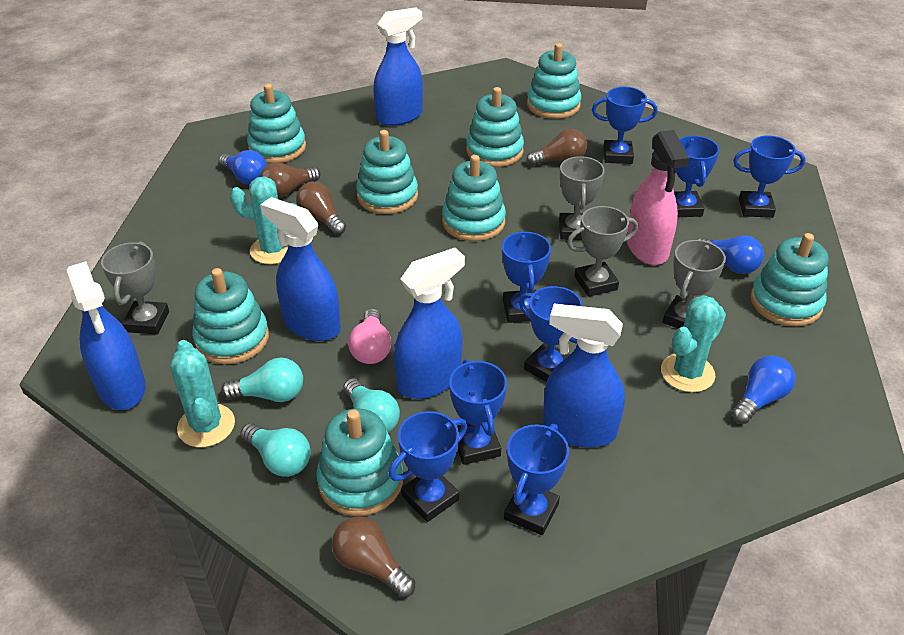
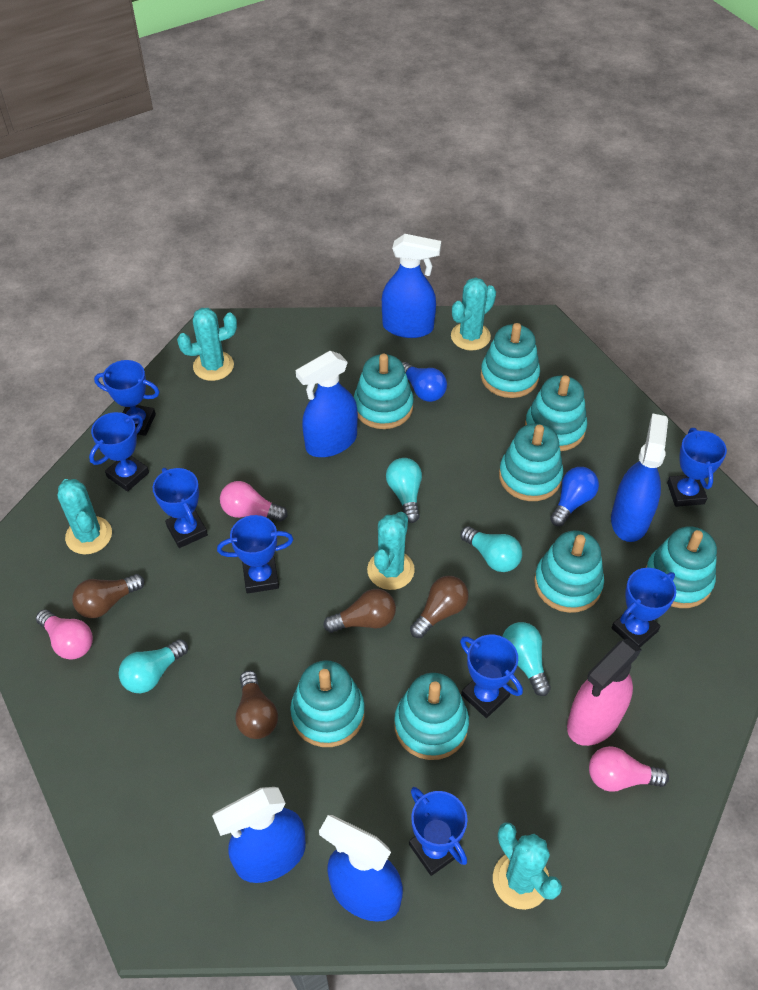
blue light bulb: 3 -> 2
grey trophy: 4 -> 0
pink light bulb: 1 -> 3
turquoise cactus: 3 -> 5
turquoise light bulb: 3 -> 4

